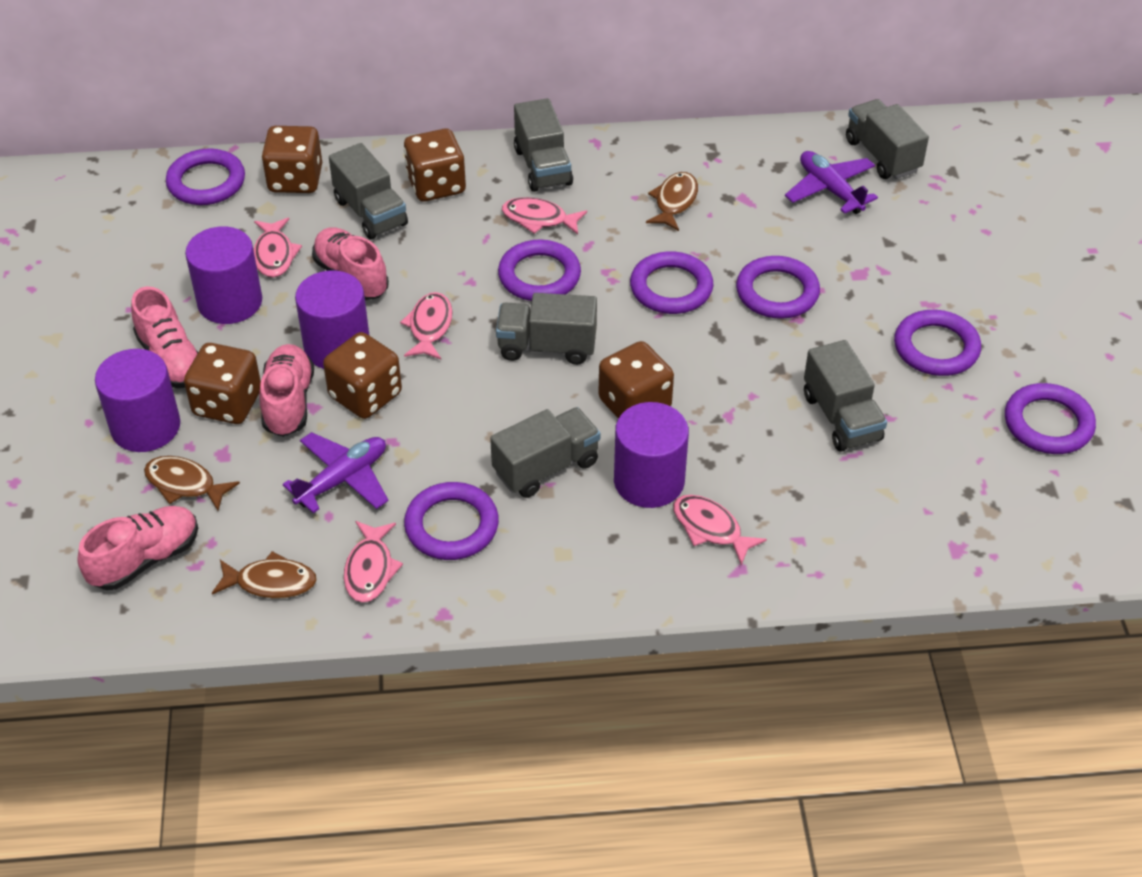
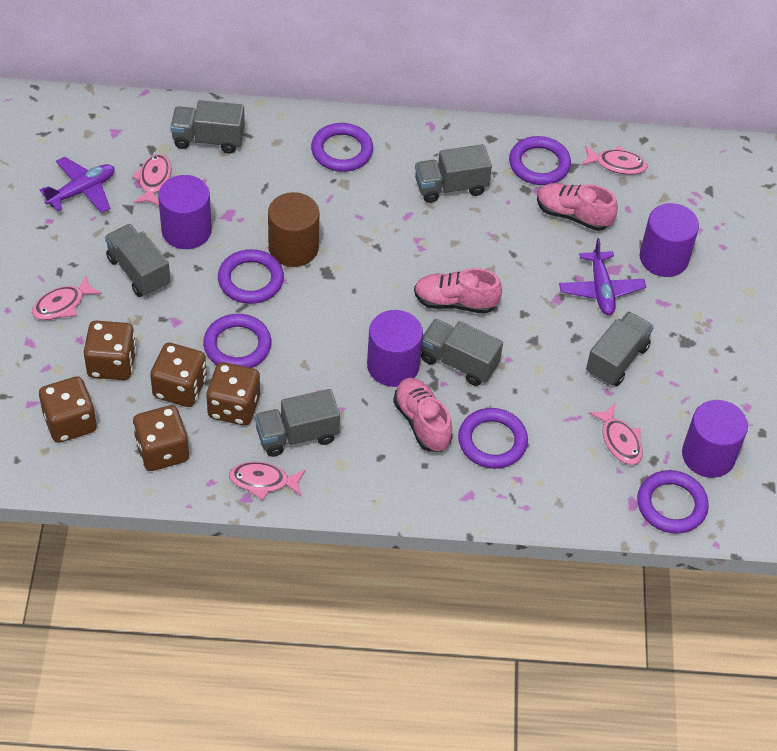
brown cylinder: 0 -> 1
brown fish: 3 -> 0
pink shoe: 4 -> 3
purple ring: 7 -> 6

